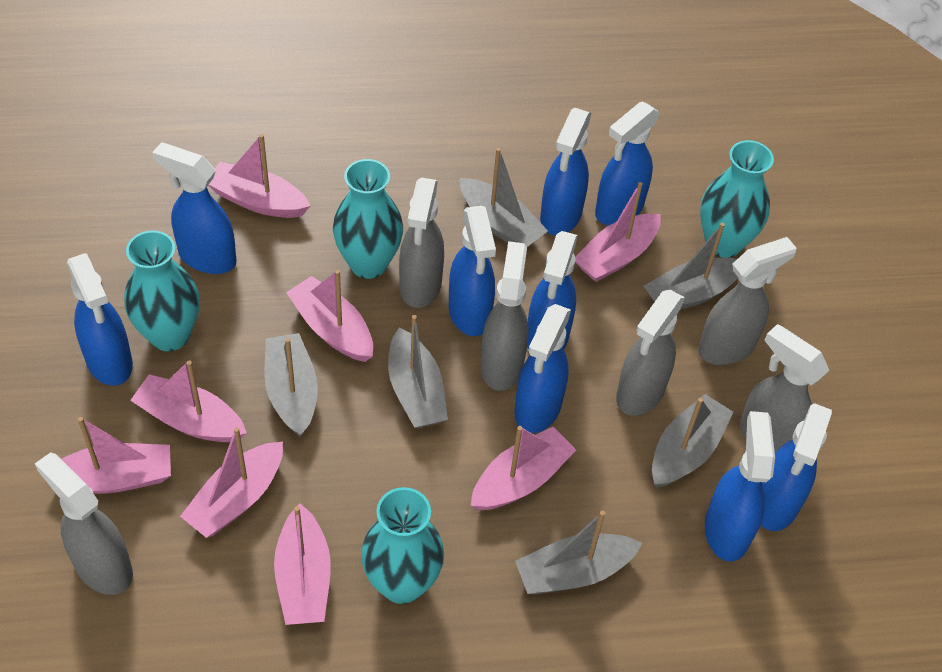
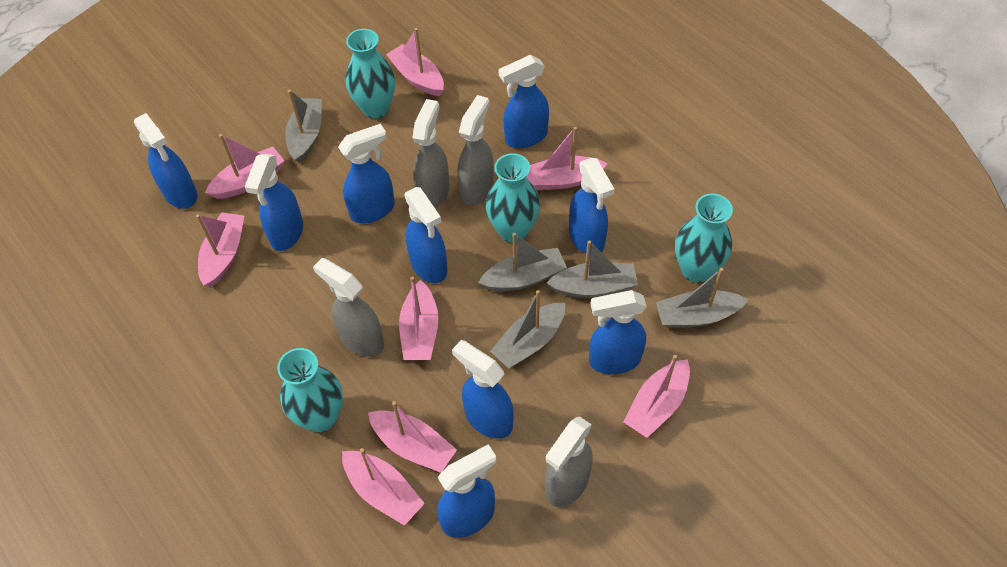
grey boat: 6 -> 5
grey spray bottle: 6 -> 4

